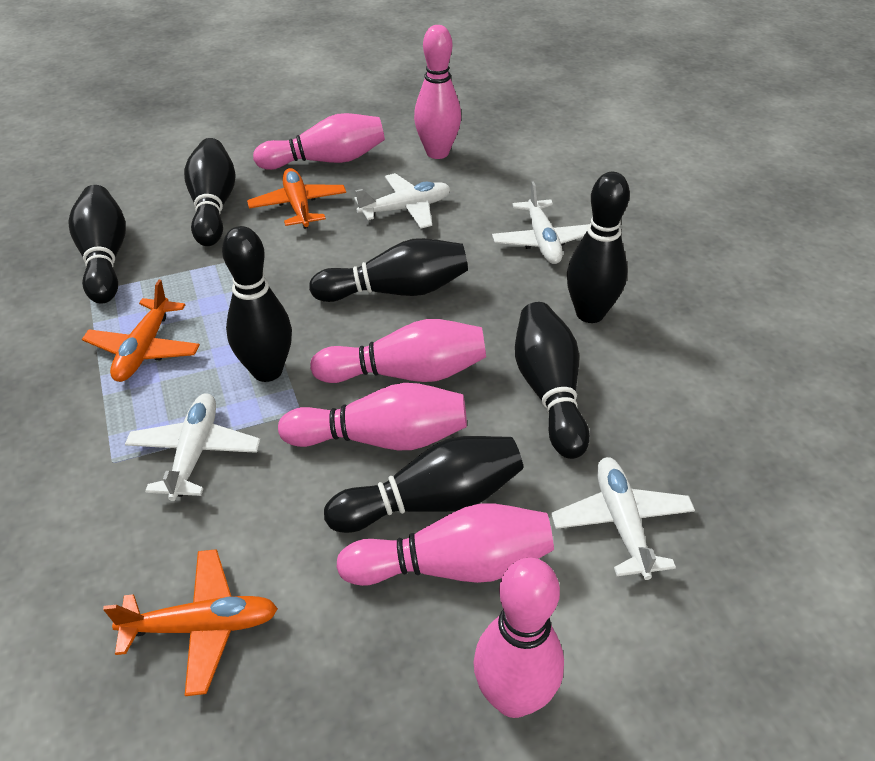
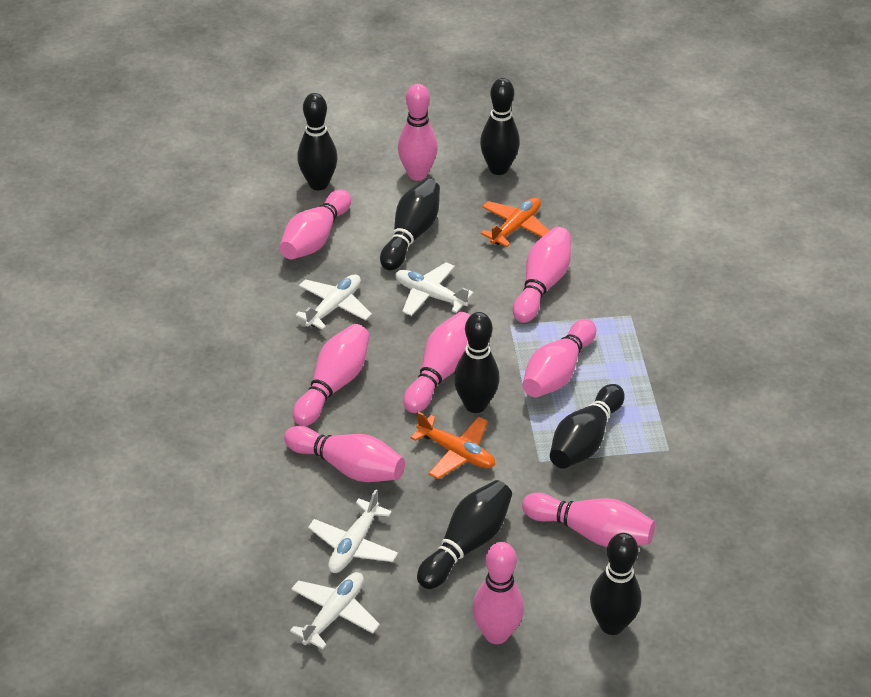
orange plane: 3 -> 2
pink bowling pin: 6 -> 9

